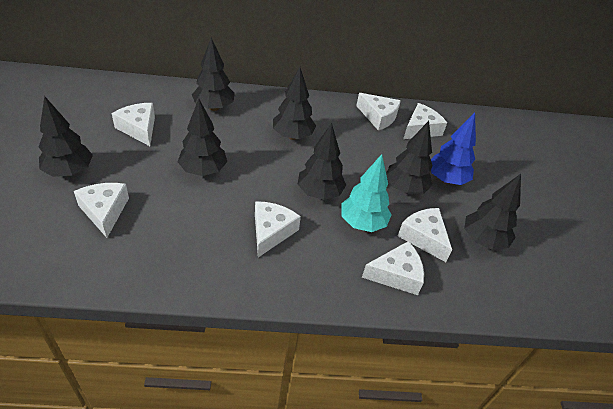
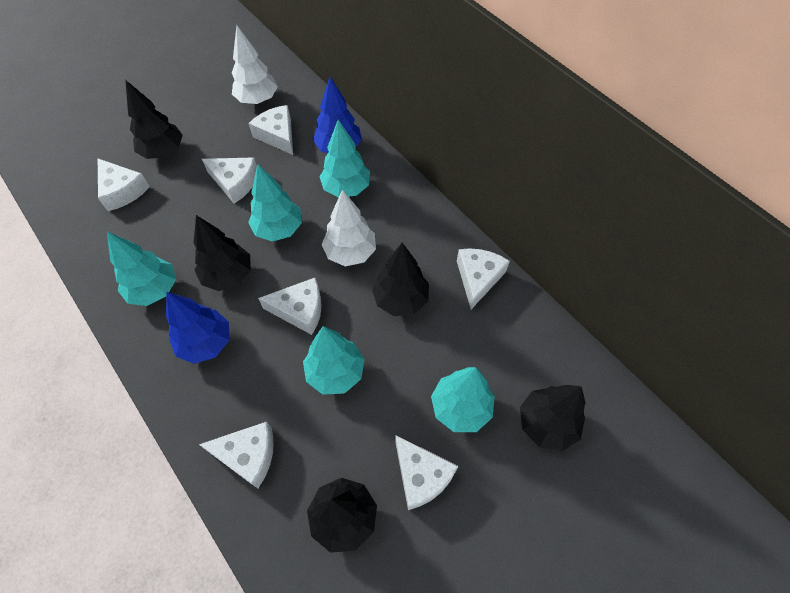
black tree: 7 -> 5
blue tree: 1 -> 2
turquoise tree: 1 -> 5
white tree: 0 -> 2

